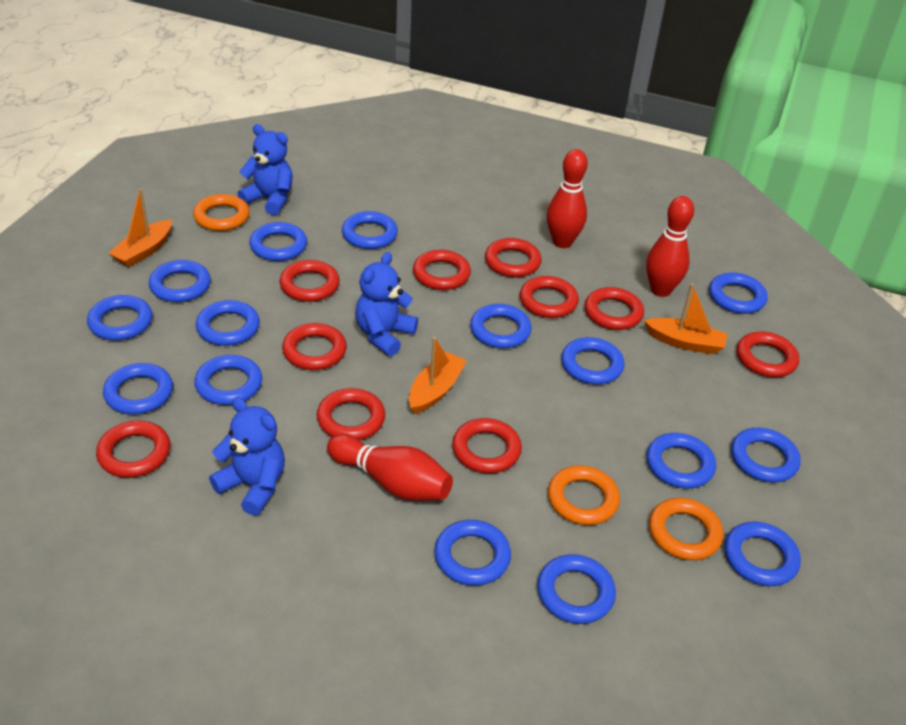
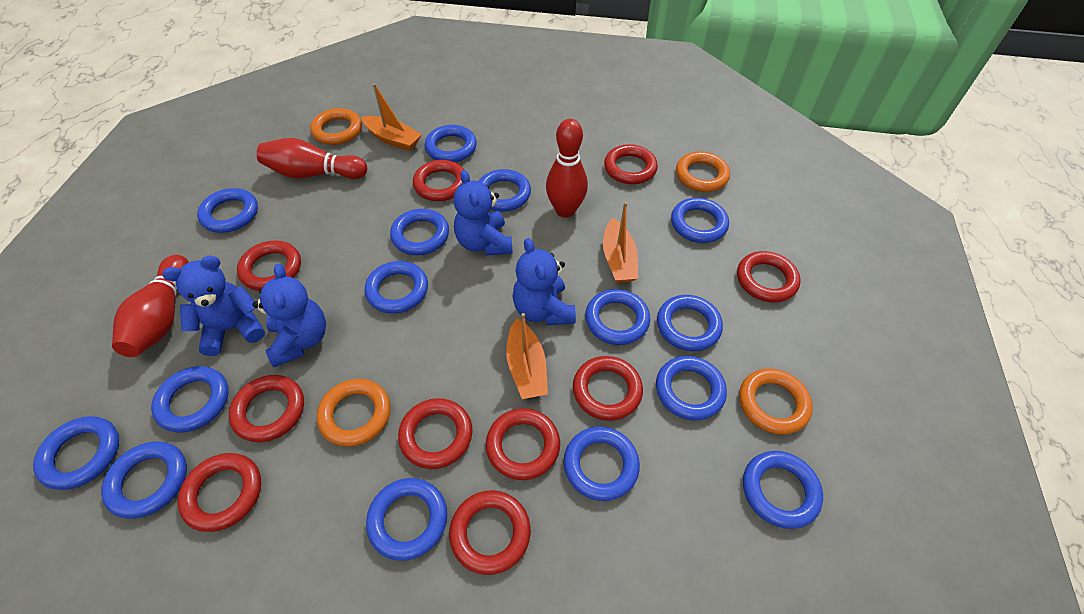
blue teddy bear: 3 -> 4
orange ring: 3 -> 4

